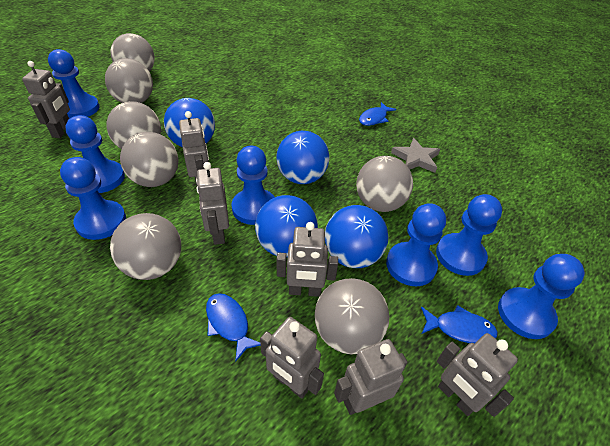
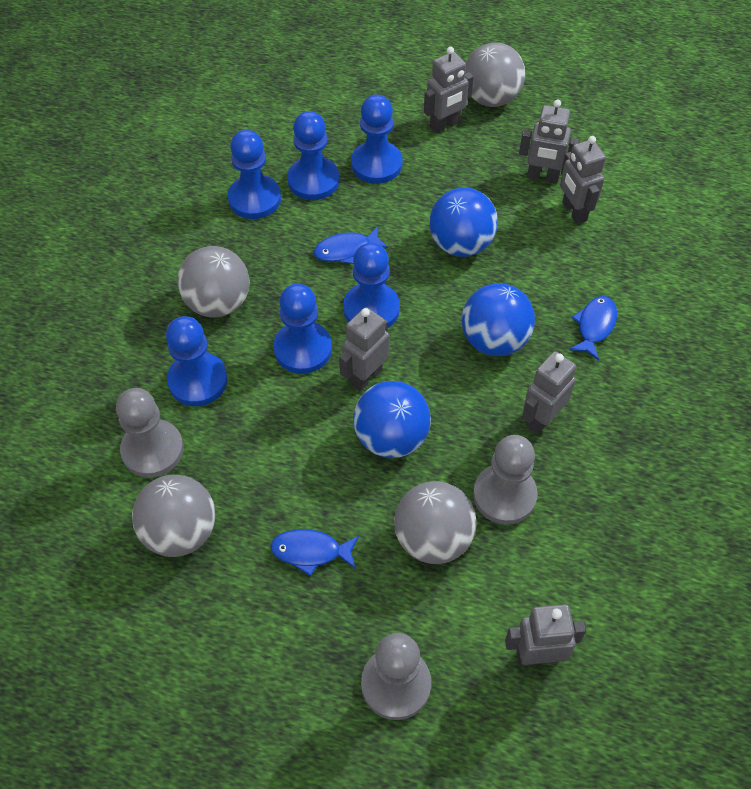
blue ball: 4 -> 3
blue pawn: 7 -> 6
grey ball: 7 -> 4
grey pawn: 0 -> 3
grey robot: 7 -> 6
grey star: 1 -> 0

